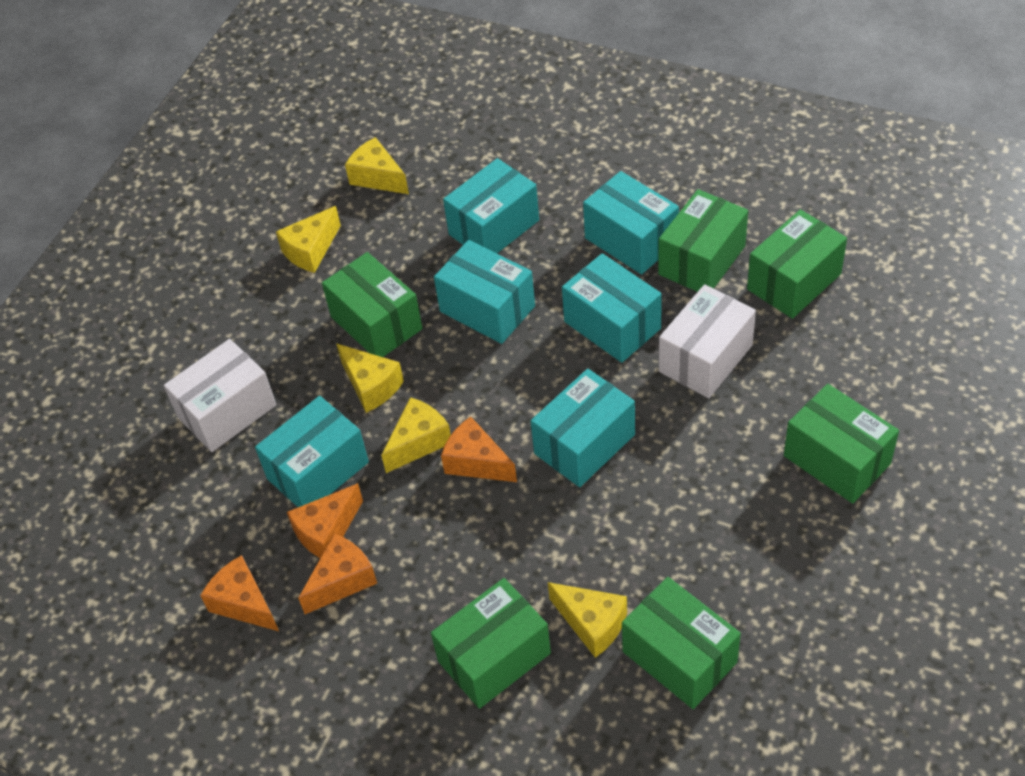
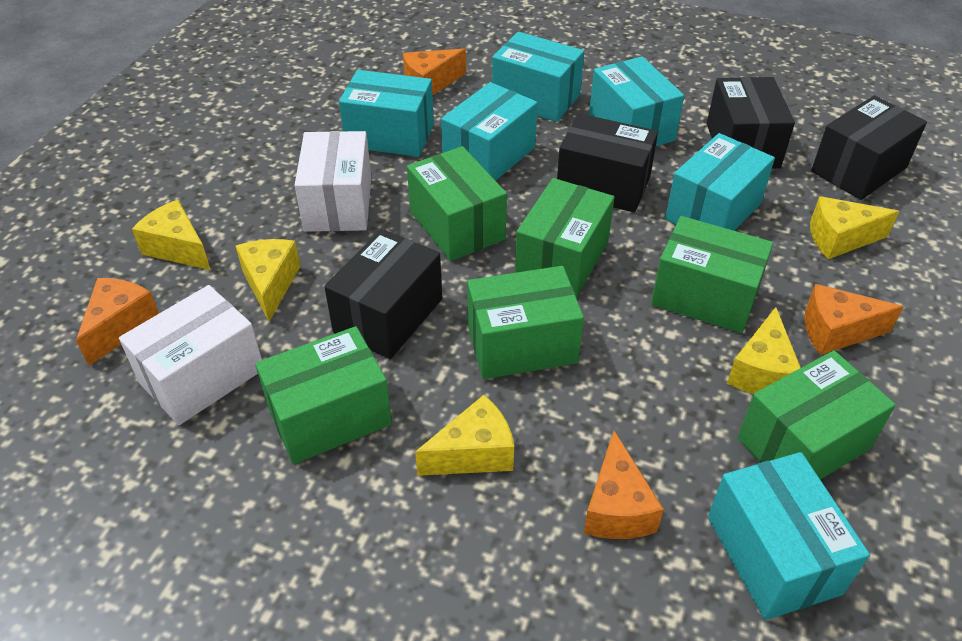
black box: 0 -> 4

